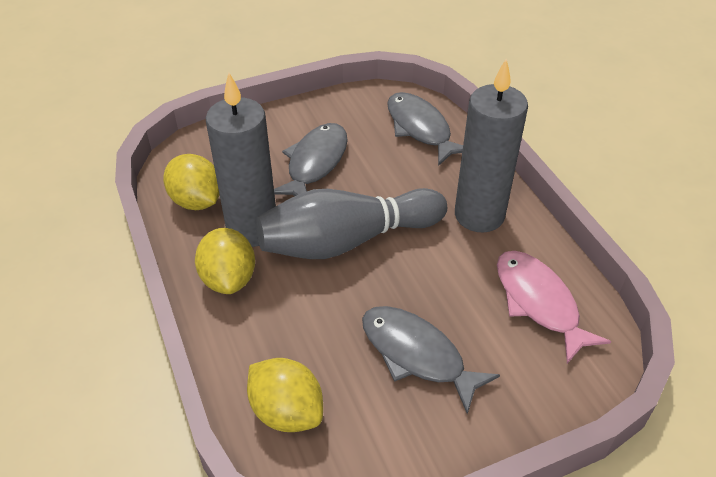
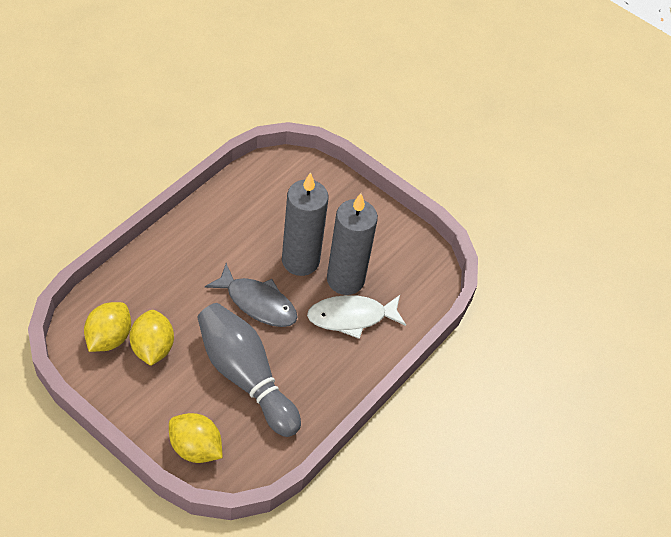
grey fish: 3 -> 1
pink fish: 1 -> 0
white fish: 0 -> 1

